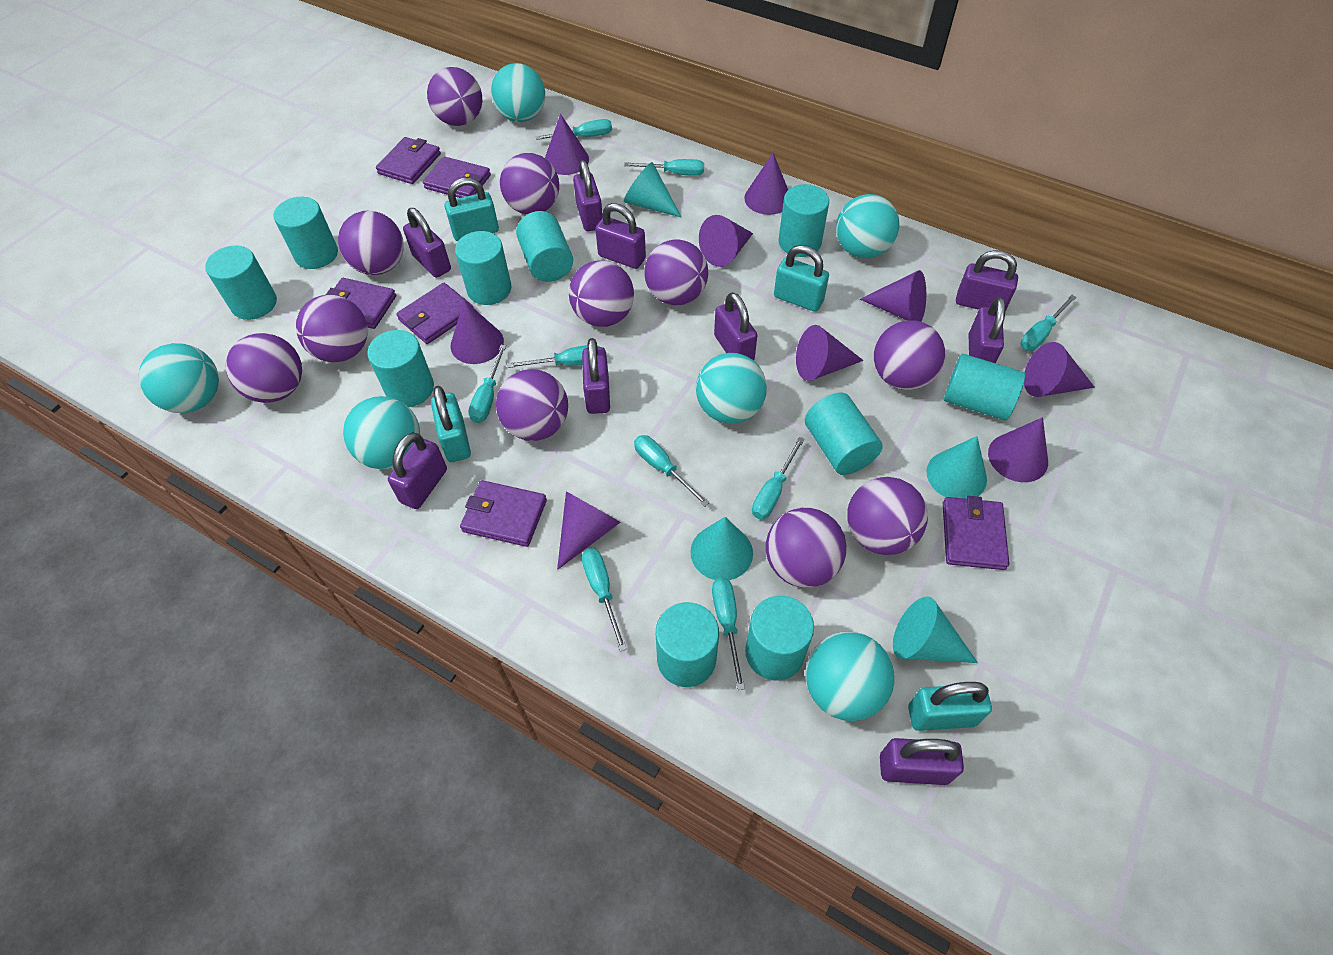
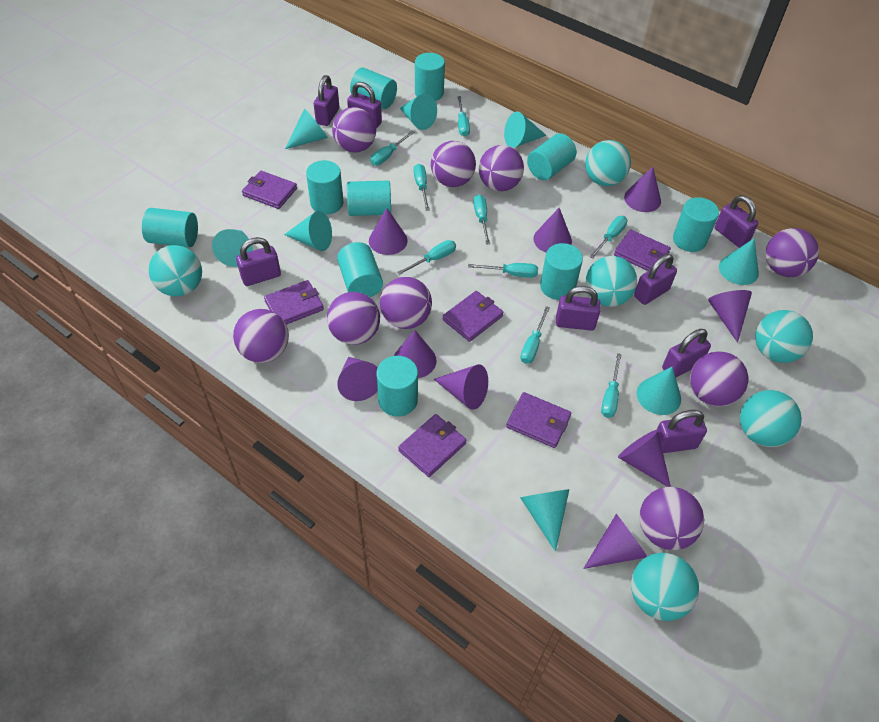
purple ball: 11 -> 9
purple padlock: 9 -> 8
turquoise cone: 4 -> 8
turquoise padlock: 4 -> 0

